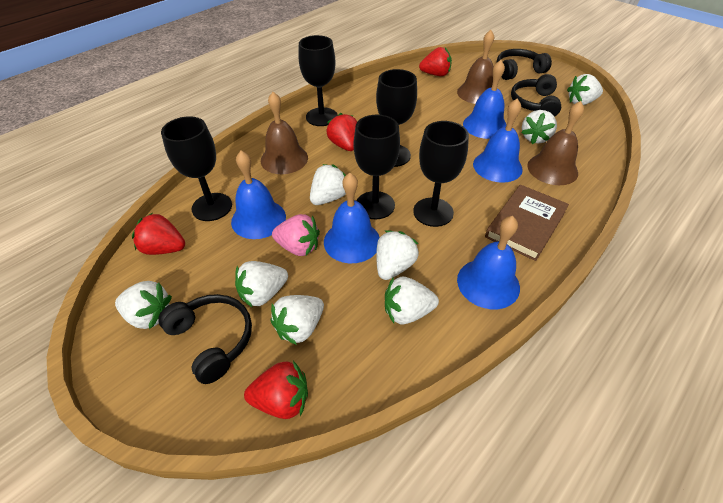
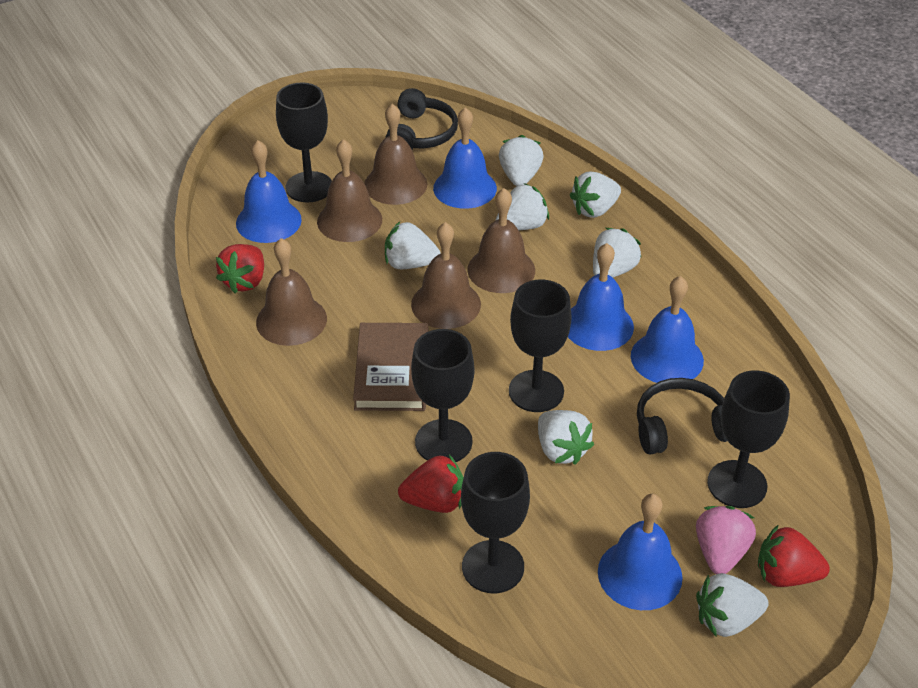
black headphones: 3 -> 2
brown bell: 3 -> 5
red strawberry: 4 -> 3
white strawberry: 8 -> 7

